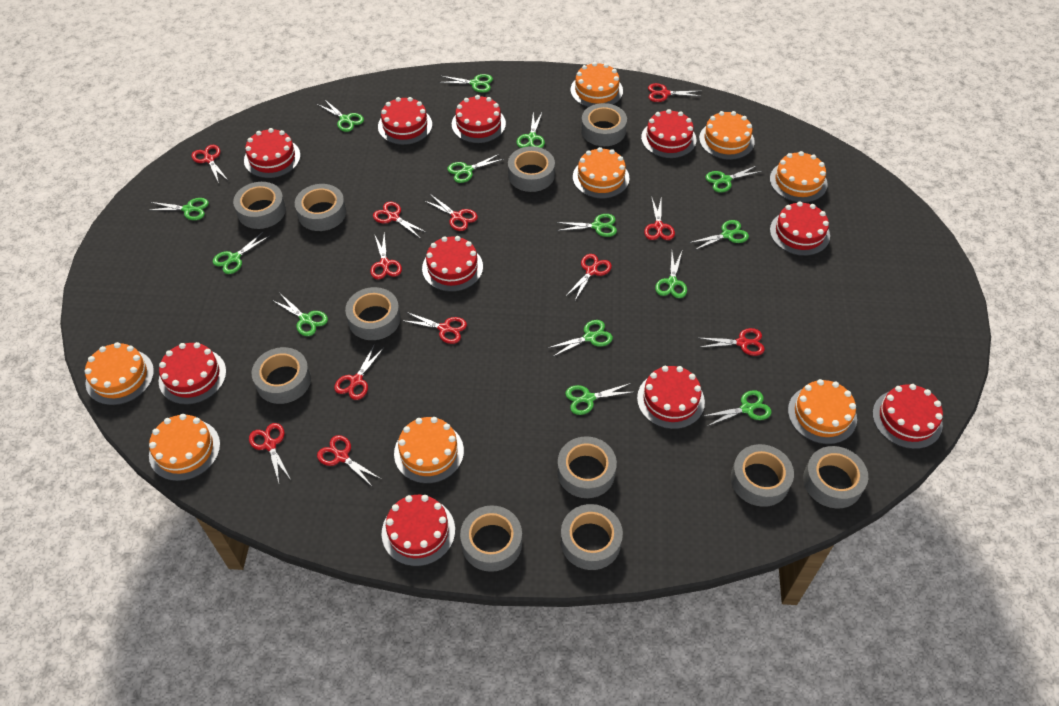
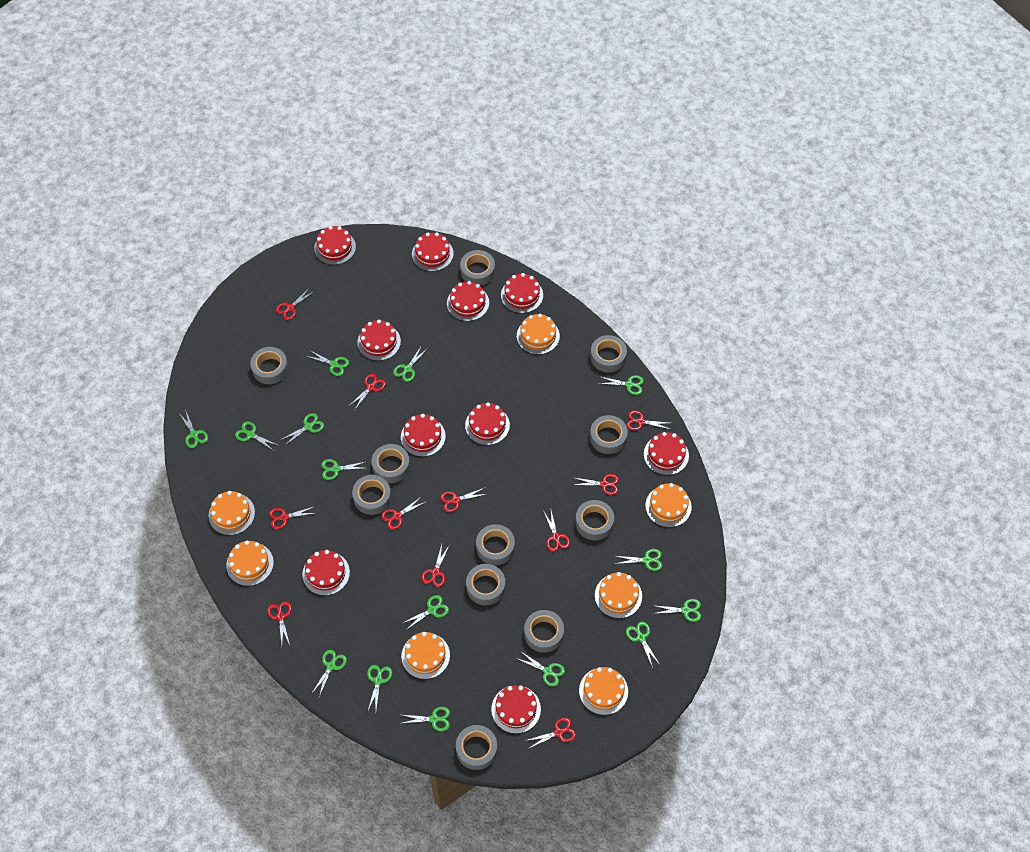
green scissors: 14 -> 15
orange cake: 8 -> 7
red scissors: 12 -> 11

